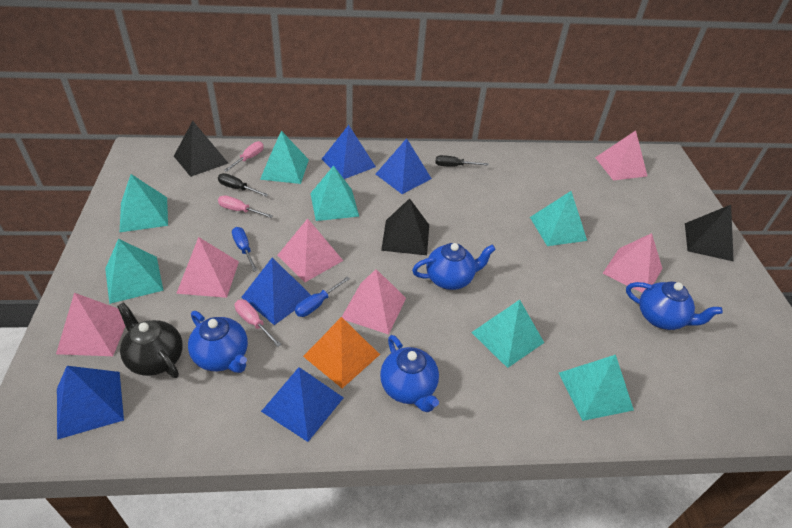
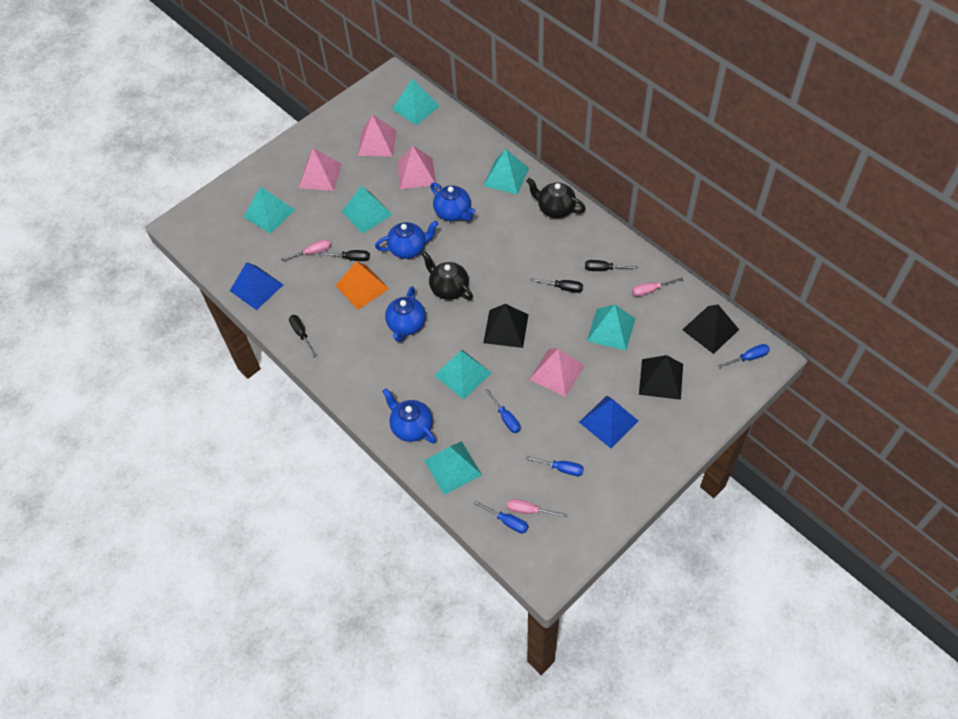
black screwdriver: 2 -> 4
black teapot: 1 -> 2
blue pyramid: 5 -> 2
blue screwdriver: 2 -> 4
pink pyramid: 6 -> 4

